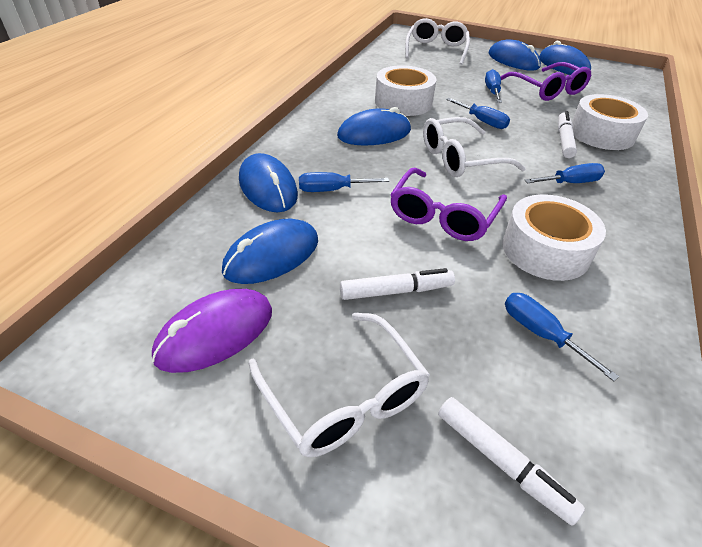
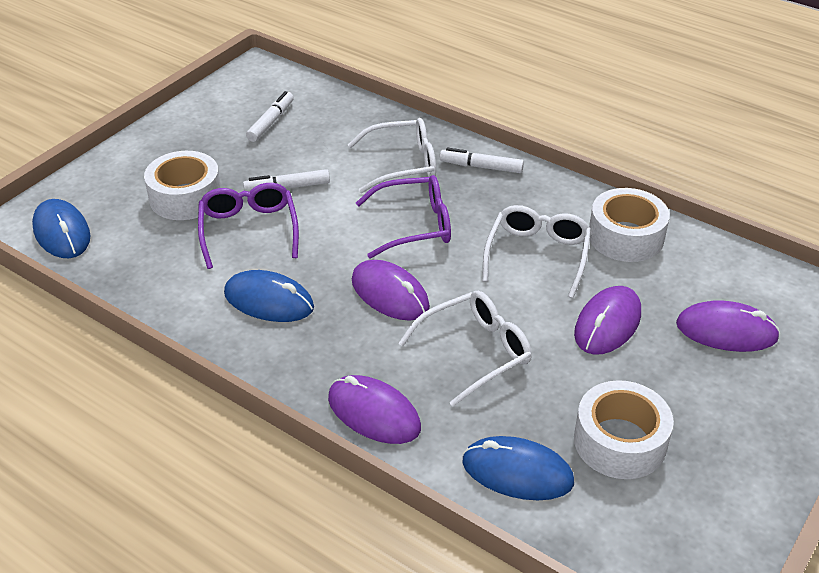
blue mouse: 5 -> 3
blue screwdriver: 5 -> 0
purple mouse: 1 -> 4

